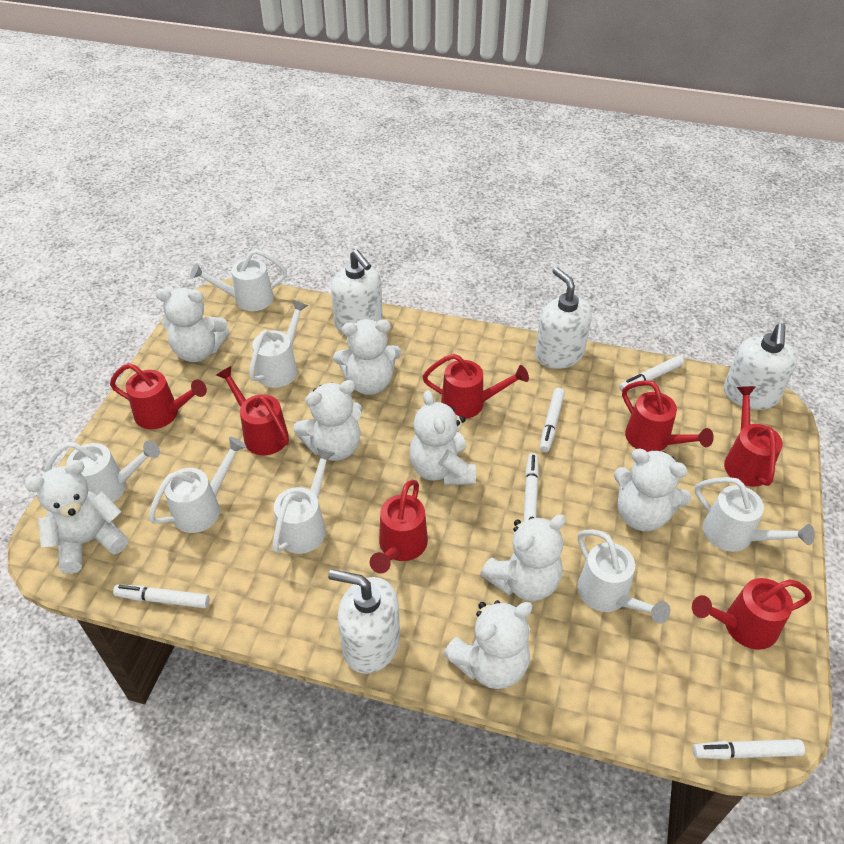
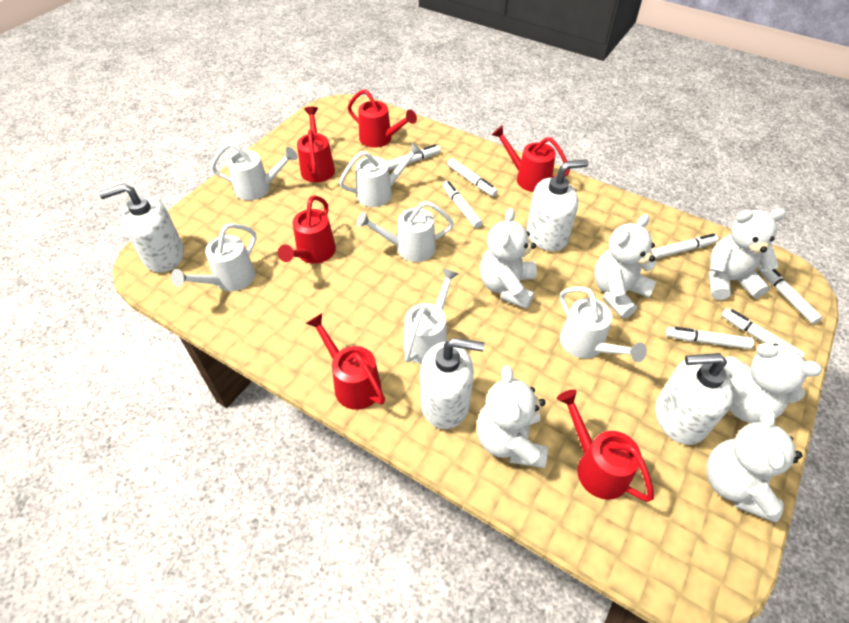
red watering can: 7 -> 6
white marker: 5 -> 7
white teddy bear: 8 -> 6
white watering can: 7 -> 6

